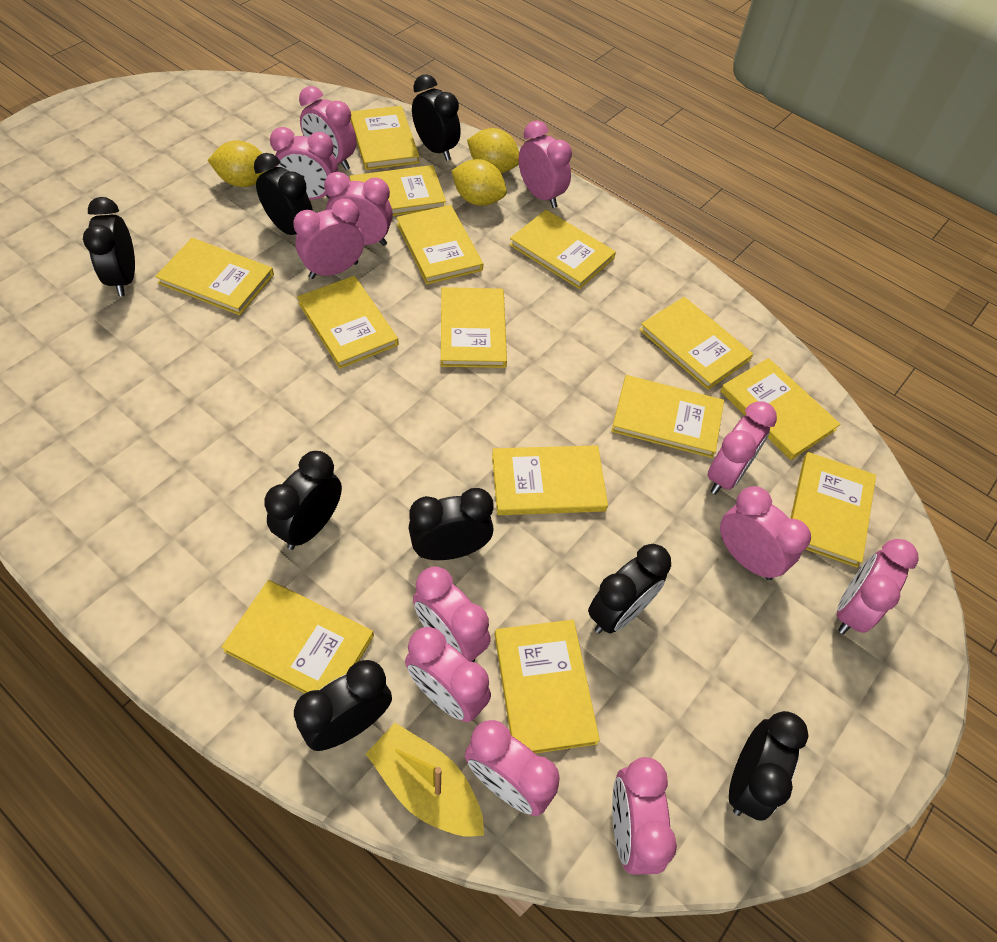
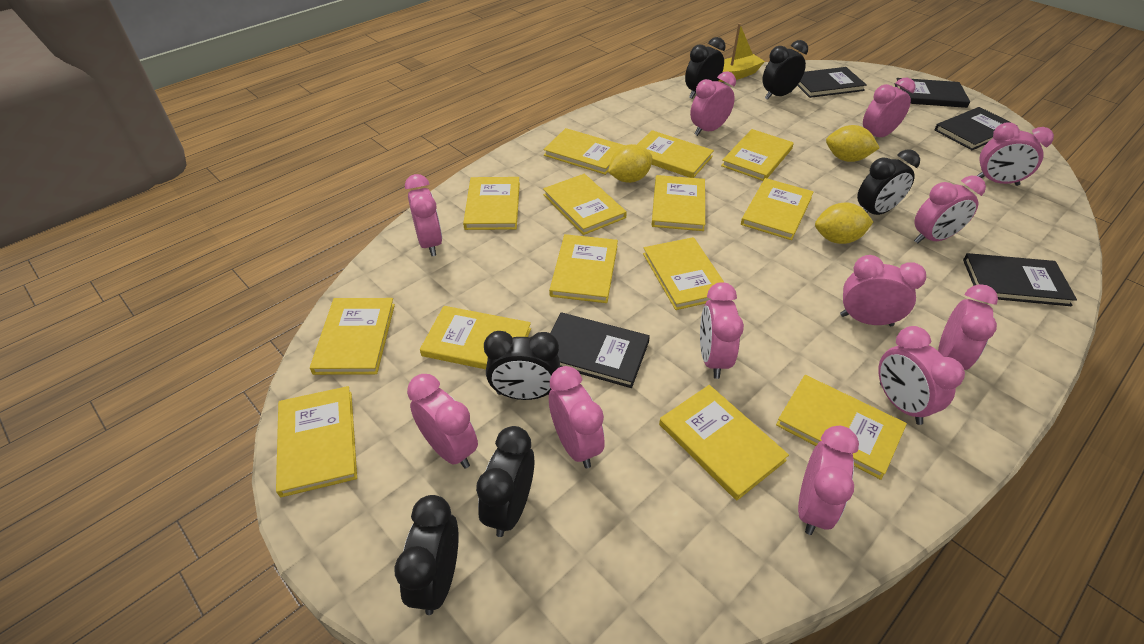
black book: 0 -> 5
black clock: 8 -> 6

